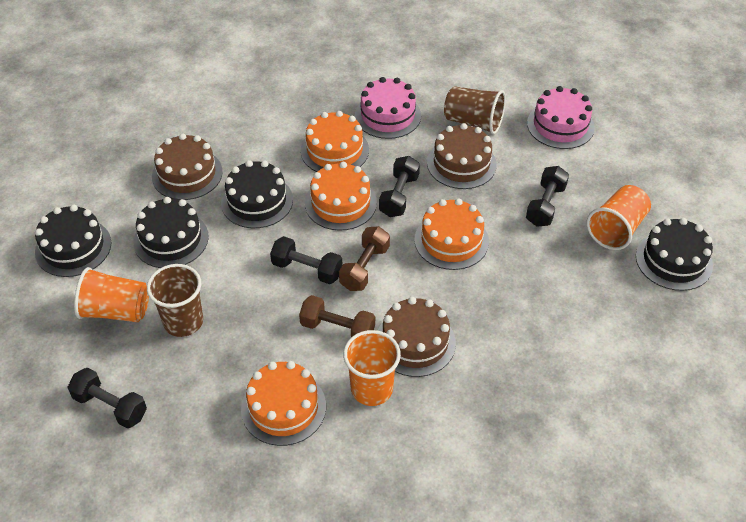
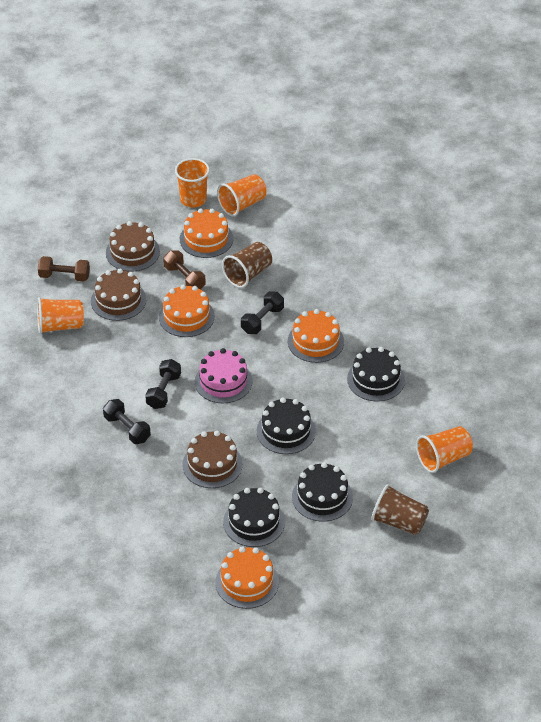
black dumbbell: 4 -> 3
orange cup: 3 -> 4
pink cake: 2 -> 1

